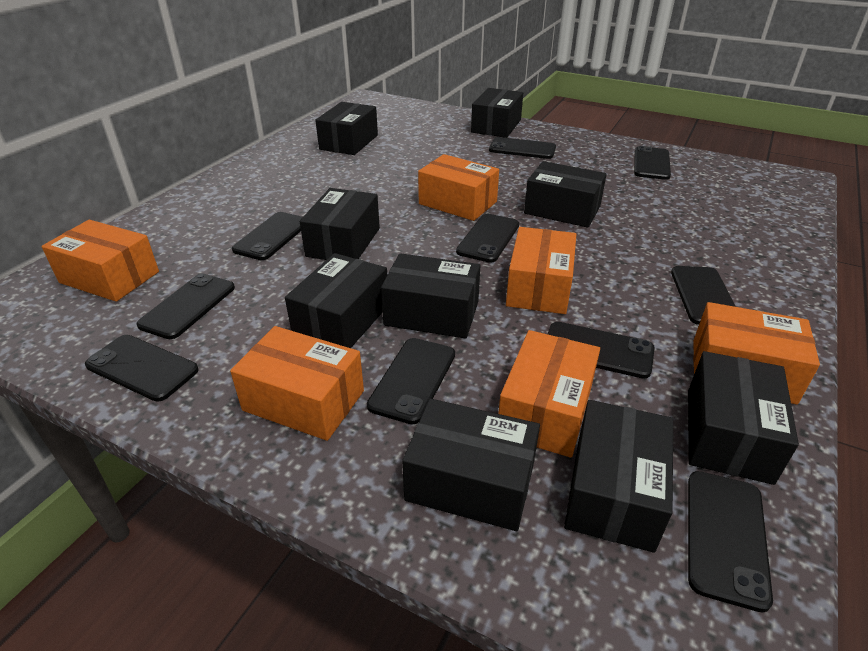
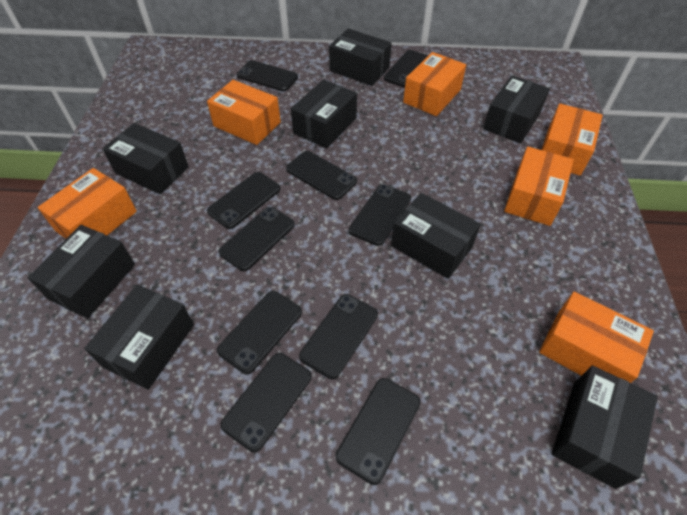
black box: 9 -> 8

